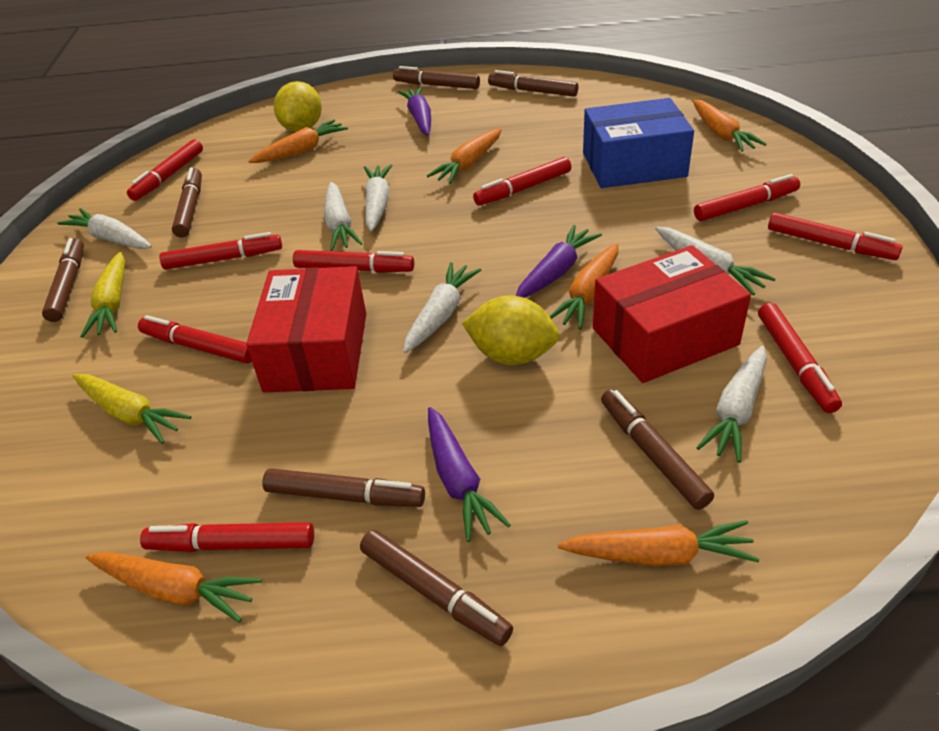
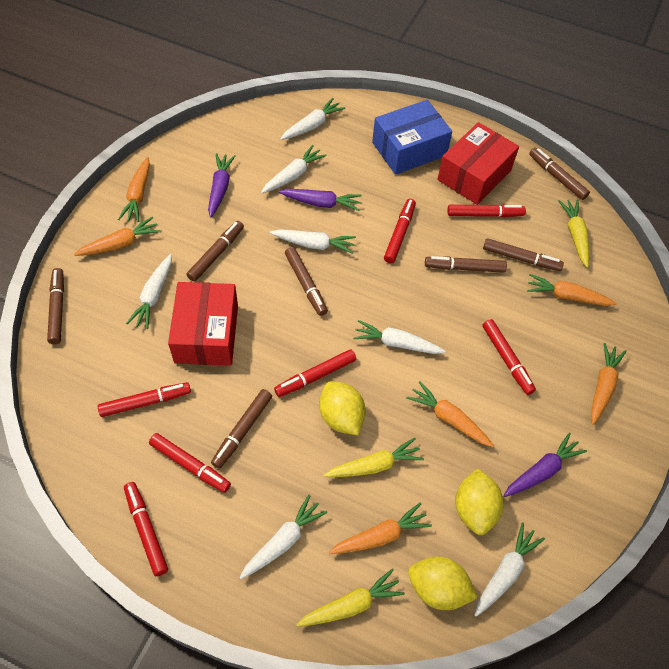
red marker: 9 -> 7
white carrot: 6 -> 7
yellow carrot: 2 -> 3
yellow lemon: 2 -> 3

